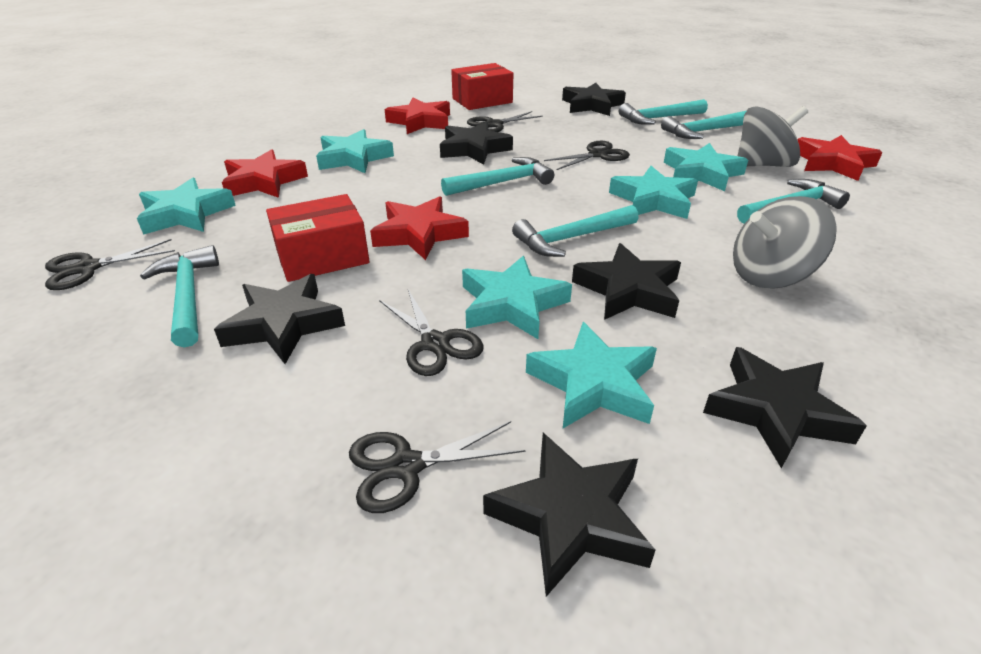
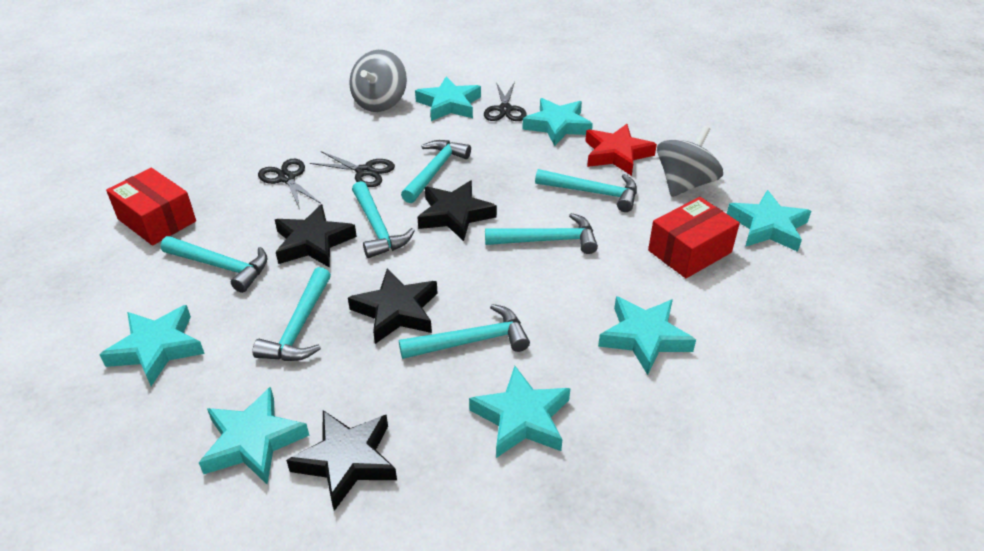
black scissors: 5 -> 3
black star: 6 -> 4
red star: 4 -> 1
turquoise hammer: 6 -> 7
turquoise star: 6 -> 7

